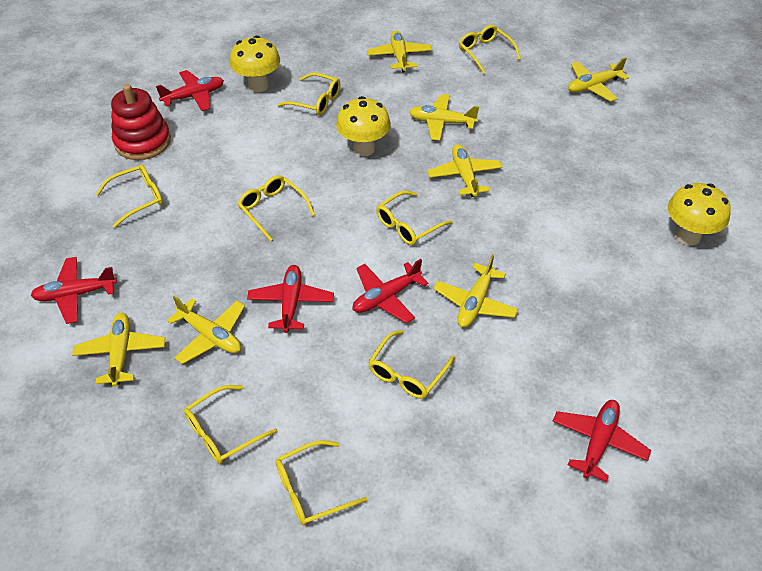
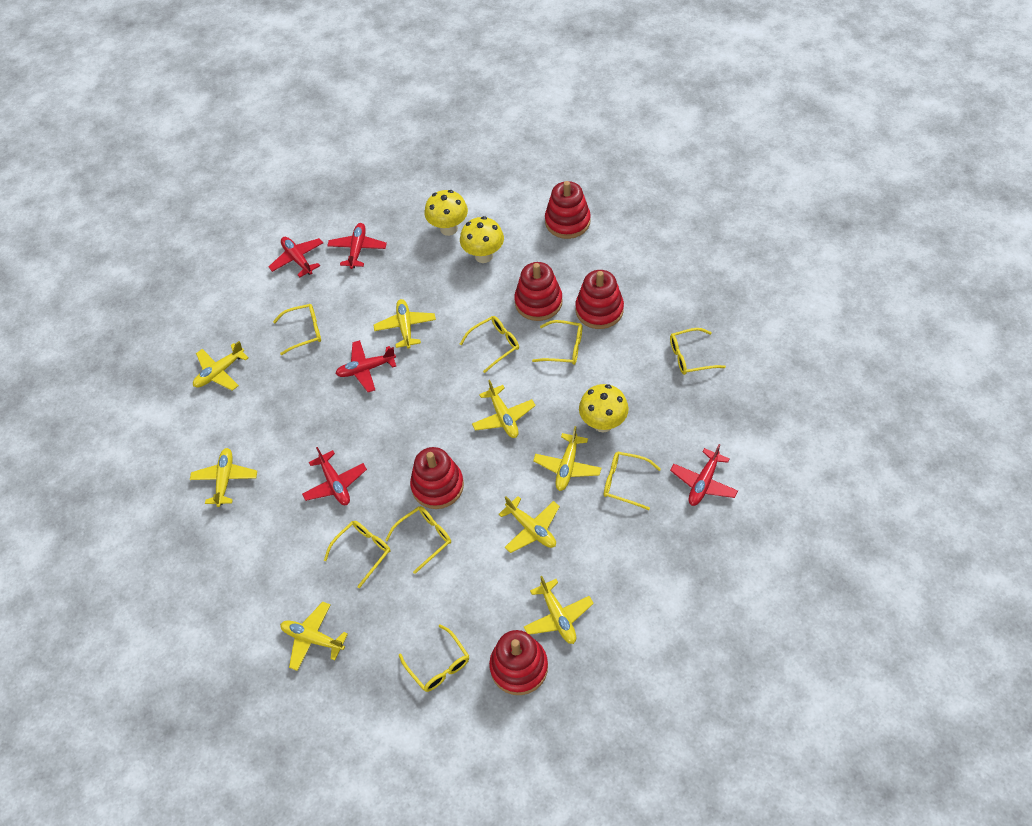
red stacking toy: 1 -> 5
yellow plane: 7 -> 8

